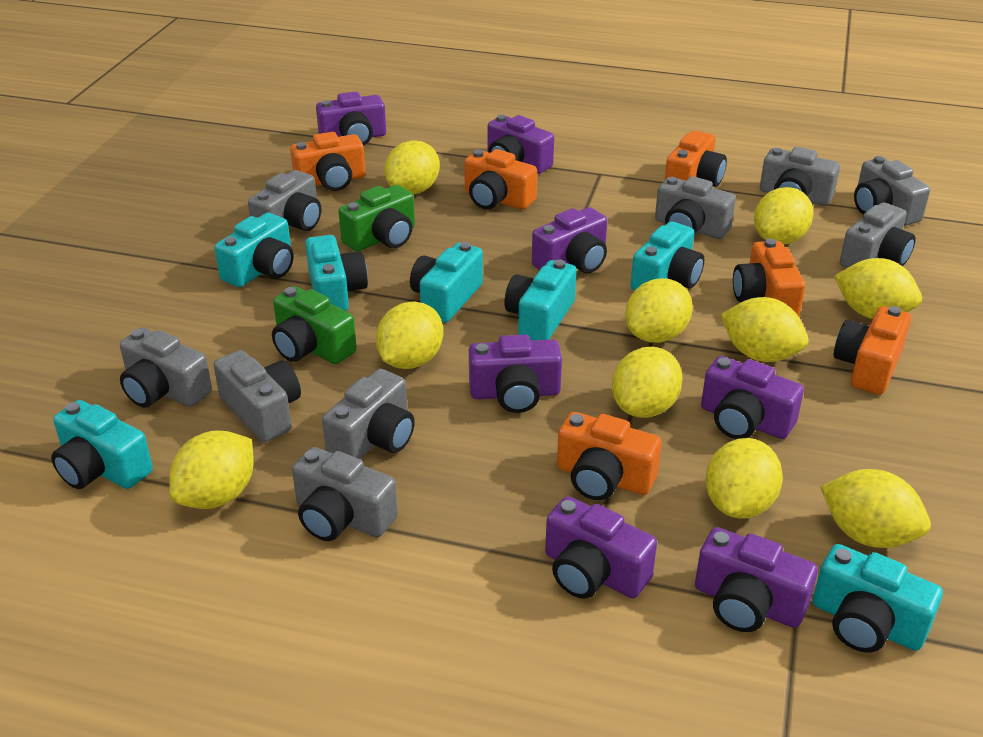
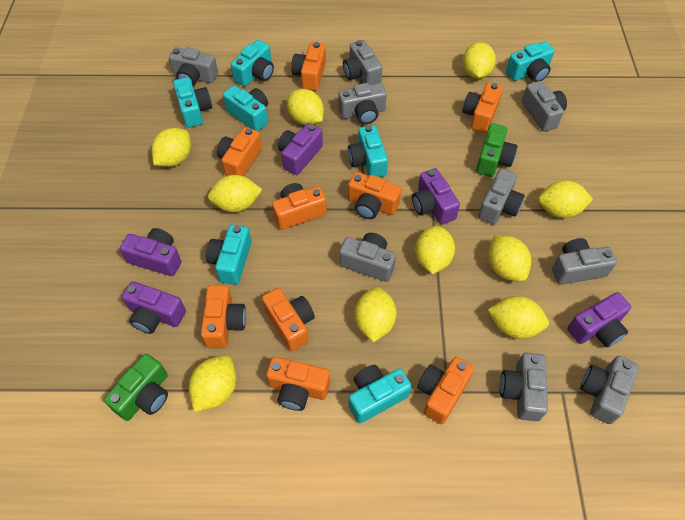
orange camera: 6 -> 9
purple camera: 7 -> 5

